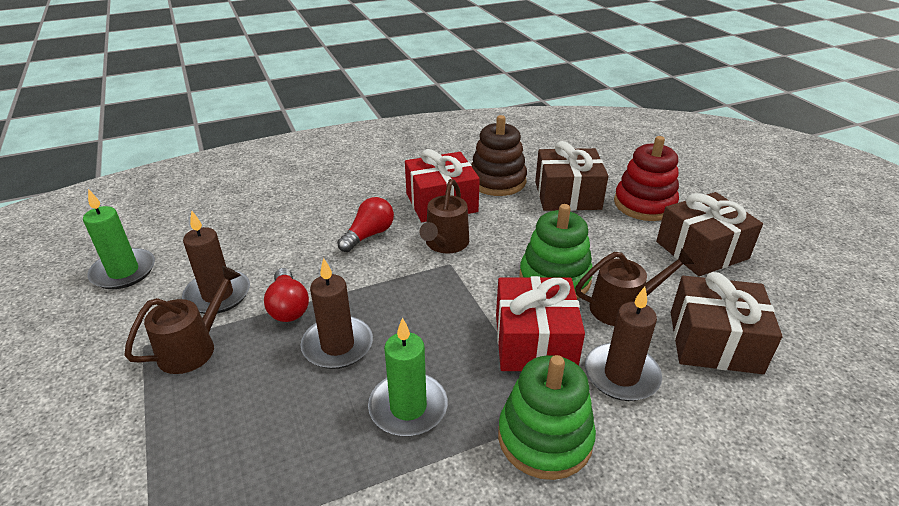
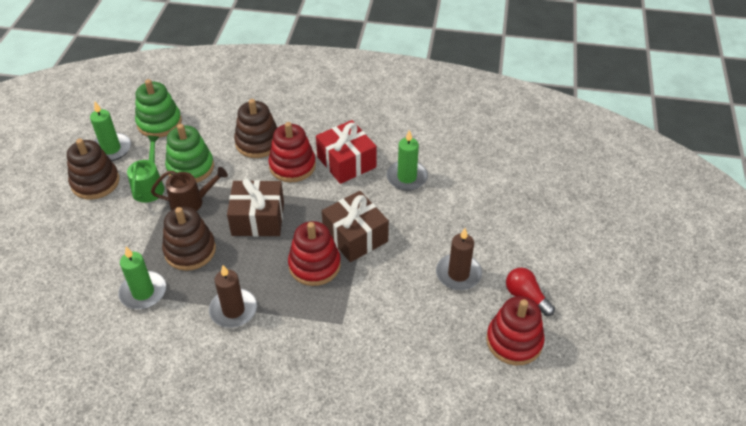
brown candle: 3 -> 2
brown gift: 3 -> 2
brown stacking toy: 1 -> 3
brown watering can: 3 -> 1
green candle: 2 -> 3
green watering can: 0 -> 1
red gift: 2 -> 1
red light bulb: 2 -> 1
red stacking toy: 1 -> 3

